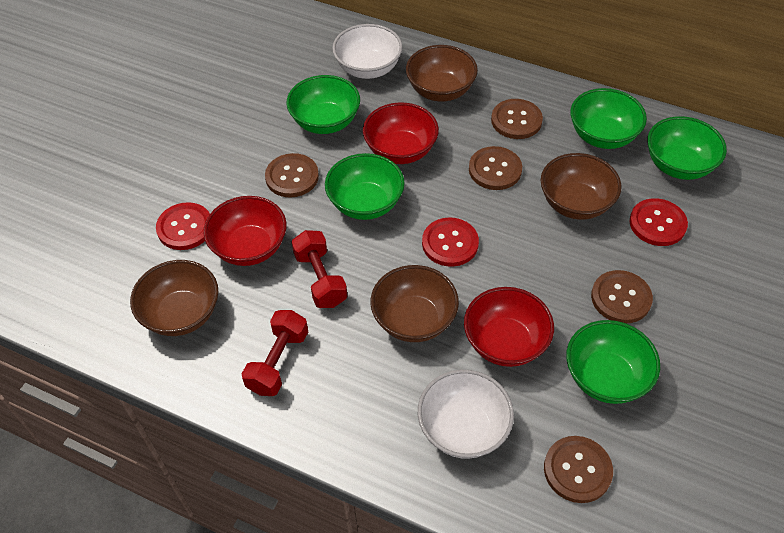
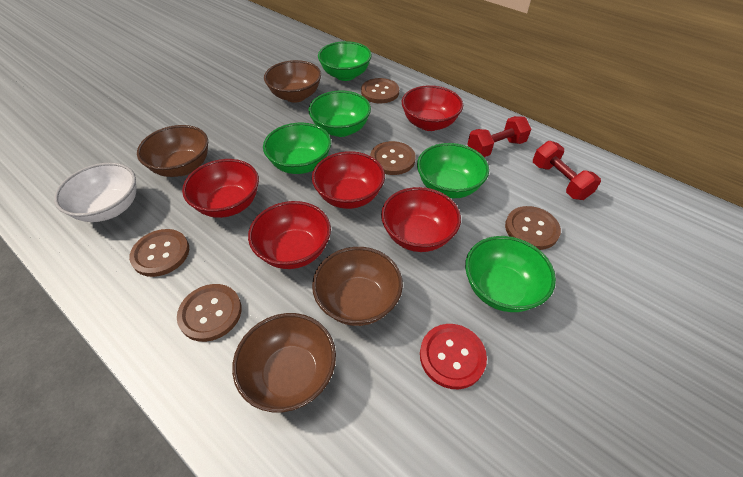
red bowl: 3 -> 5
red button: 3 -> 1
white bowl: 2 -> 1

